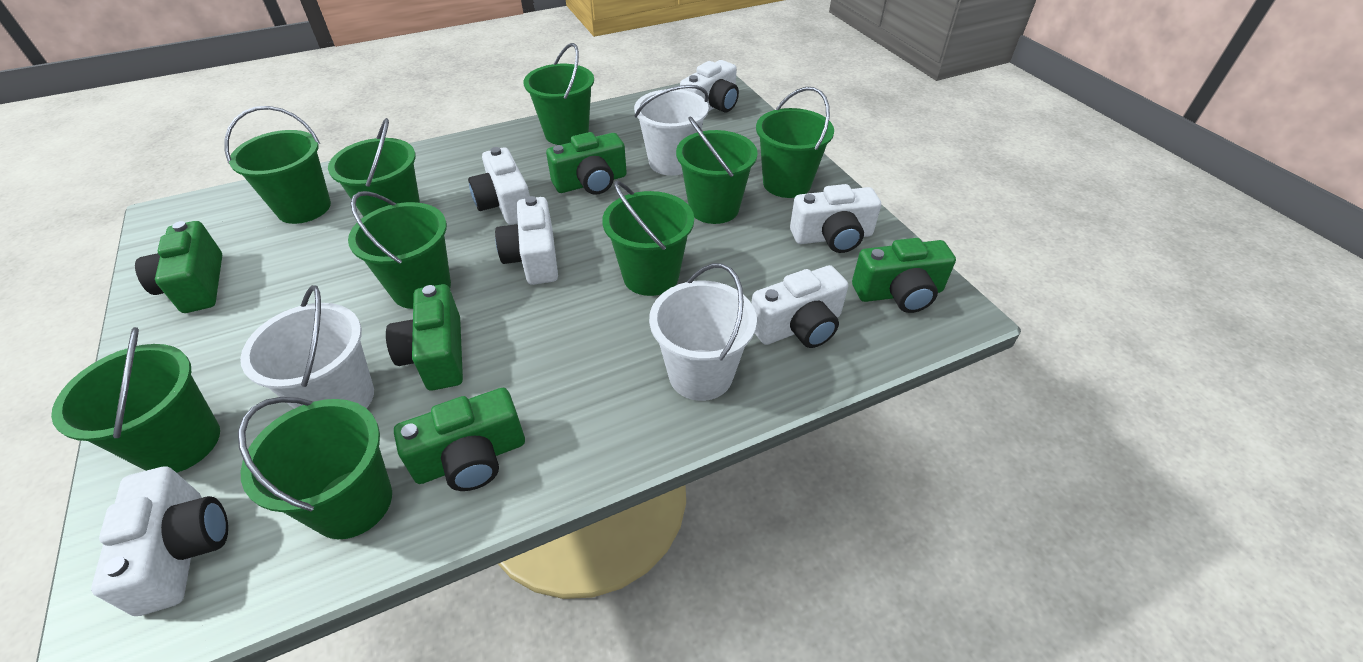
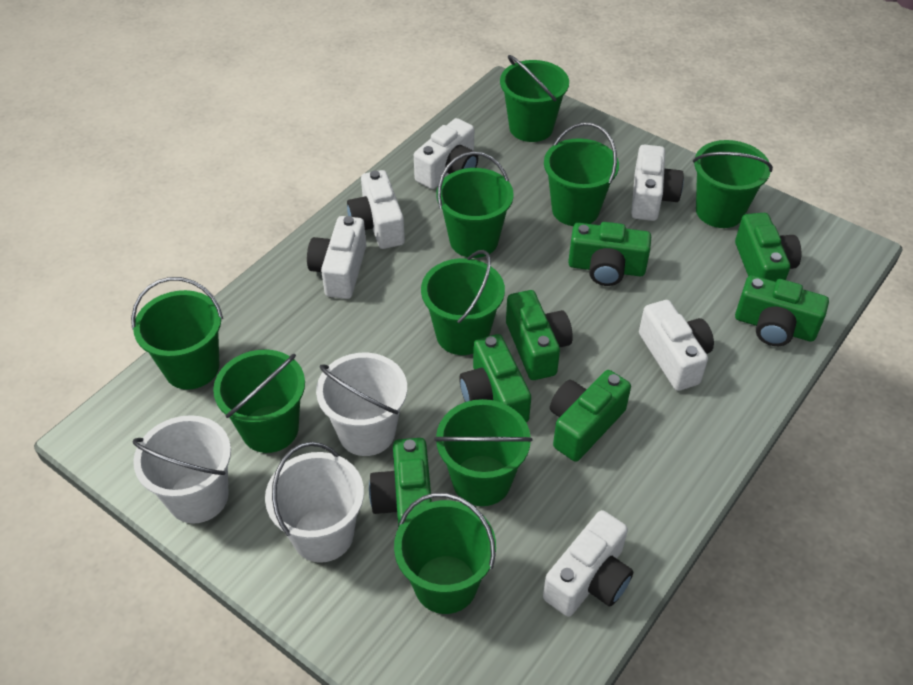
green camera: 5 -> 7

